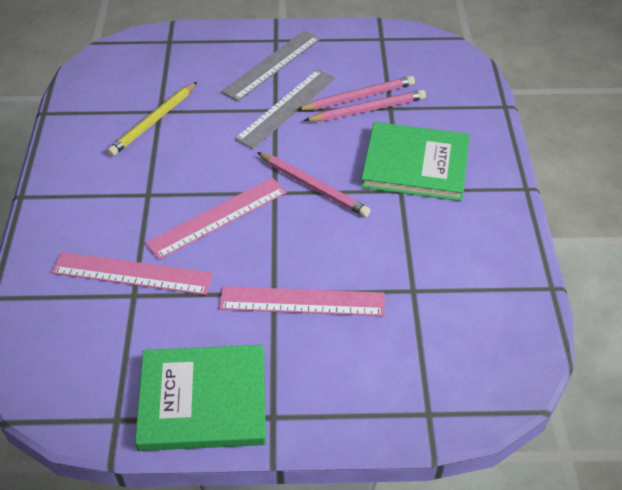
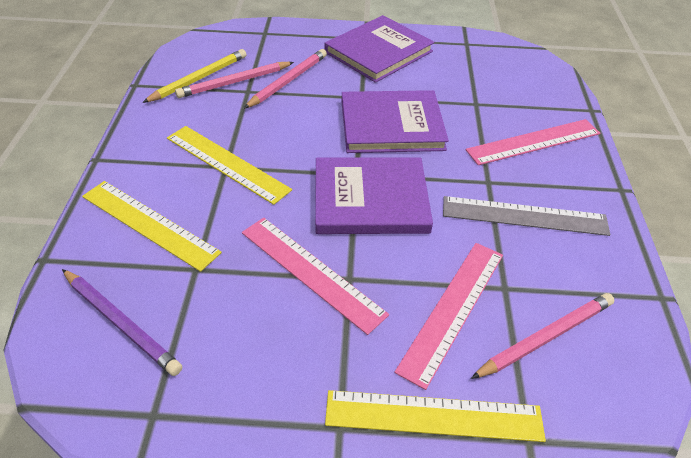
green book: 2 -> 0
grey ruler: 2 -> 1
purple book: 0 -> 3
purple pencil: 0 -> 1
yellow ruler: 0 -> 3

